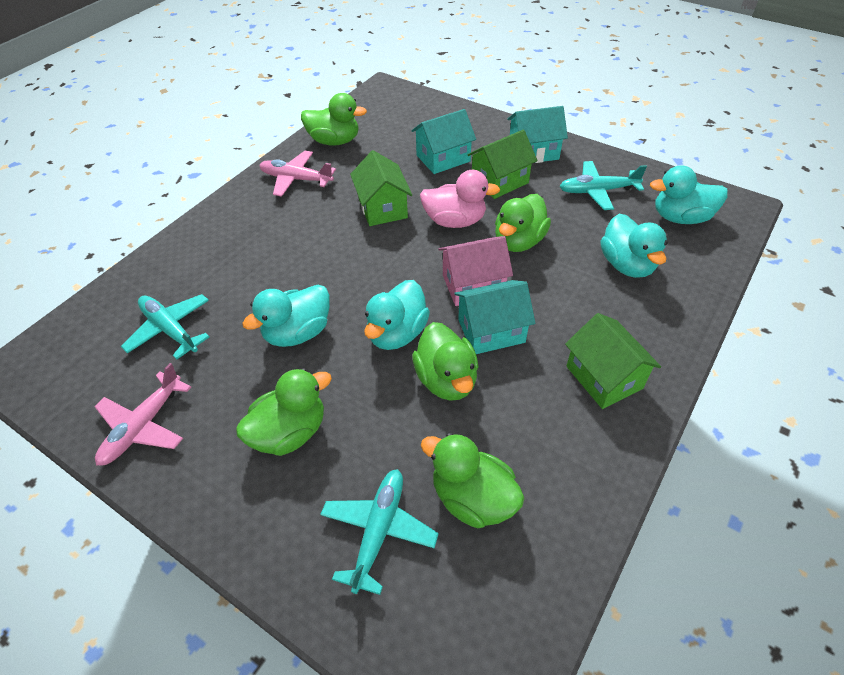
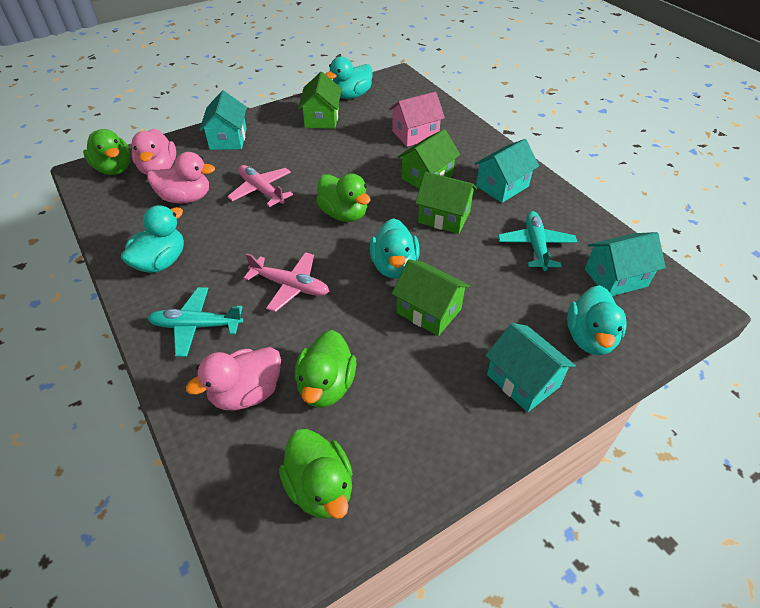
green duck: 5 -> 4
green house: 3 -> 4
pink duck: 1 -> 3
turquoise house: 3 -> 4
turquoise plane: 3 -> 2

